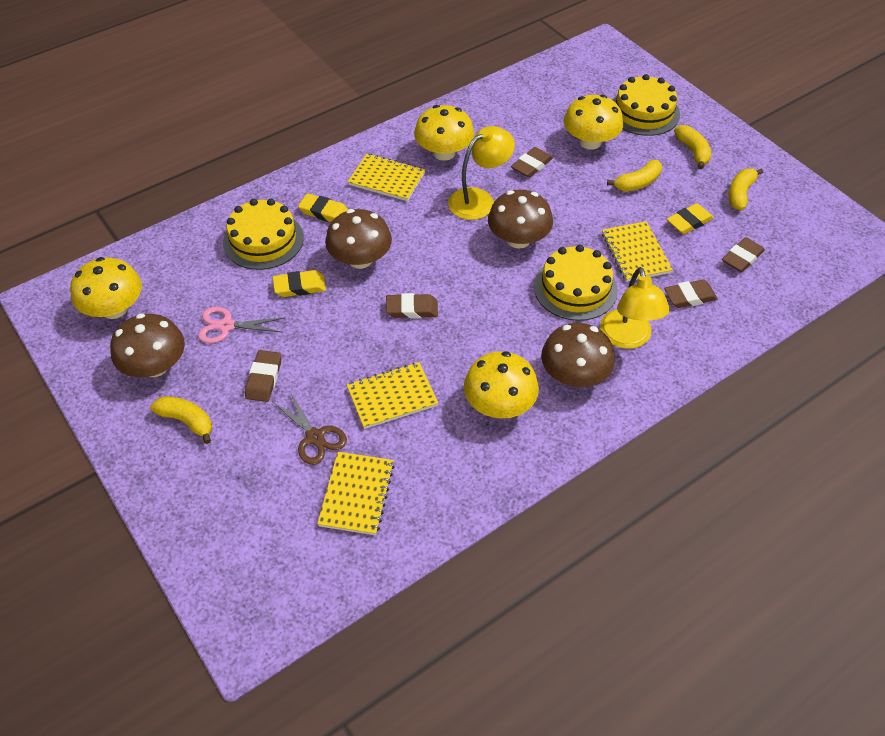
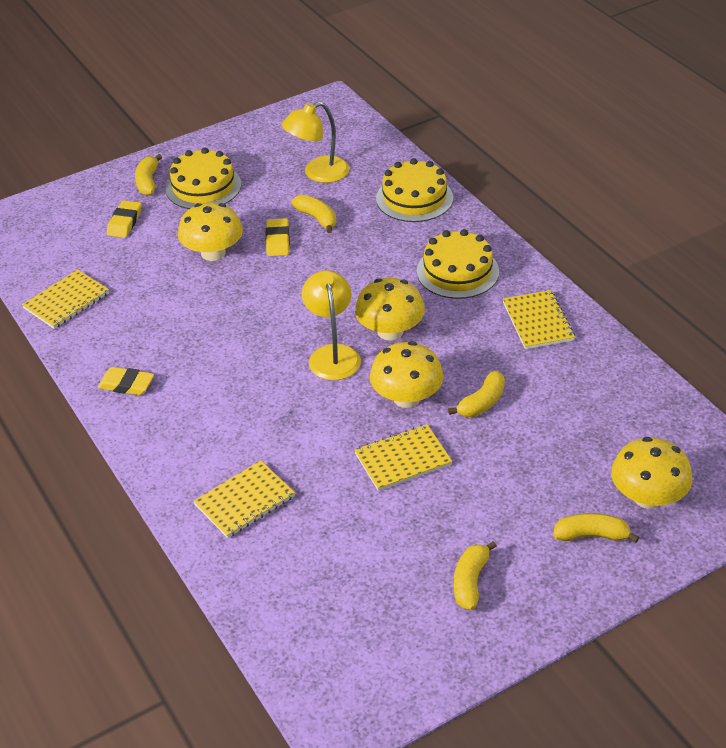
brown eraser: 5 -> 0
brown mushroom: 4 -> 0
brown scissors: 1 -> 0
pink scissors: 1 -> 0
yellow banana: 4 -> 5

